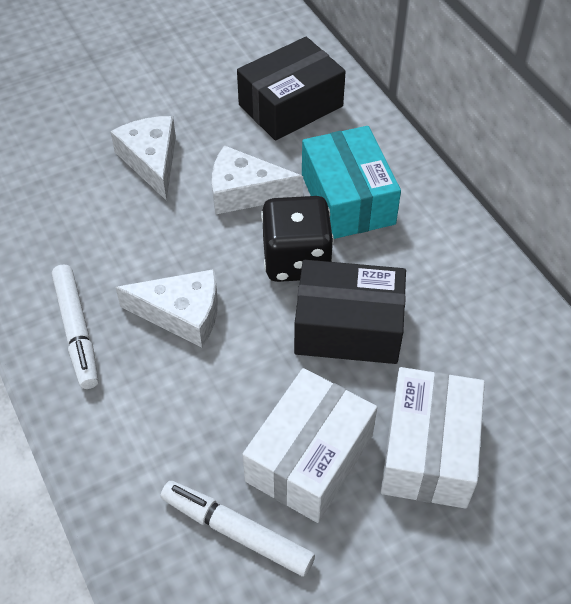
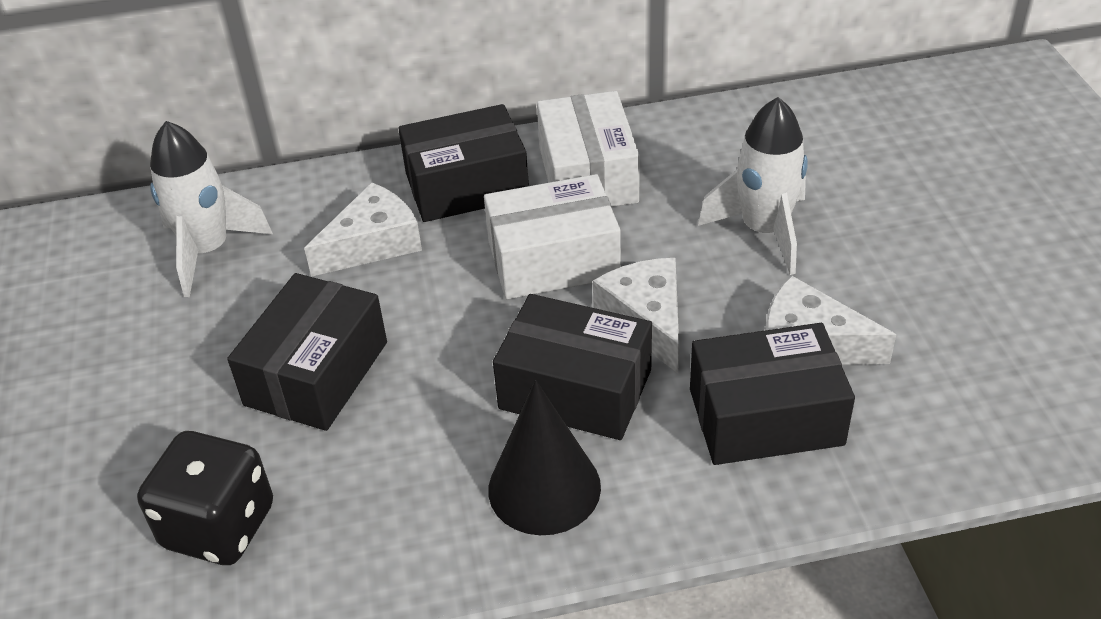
black box: 2 -> 4
black cone: 0 -> 1
turquoise box: 1 -> 0
white marker: 2 -> 0
white rocket: 0 -> 2

